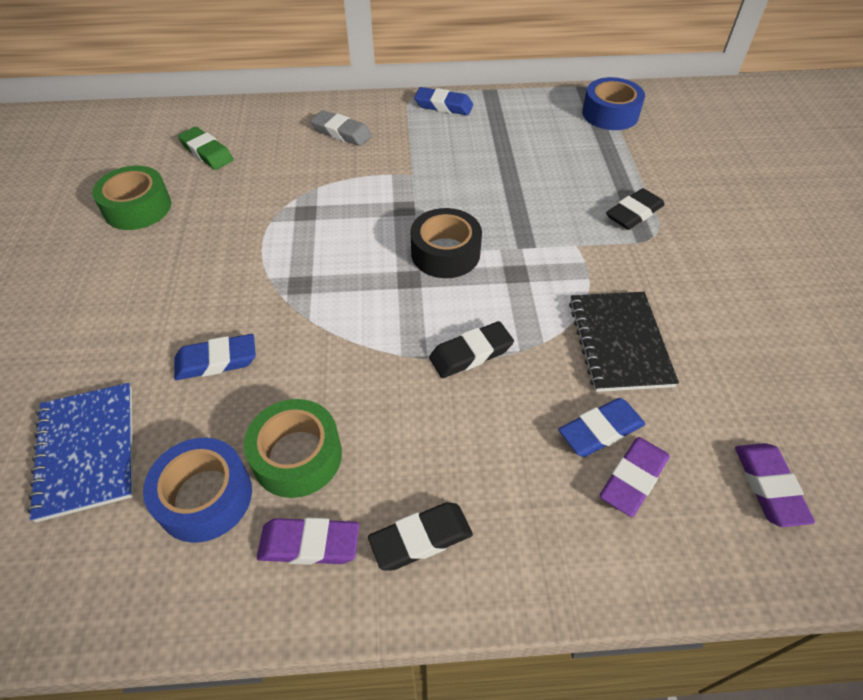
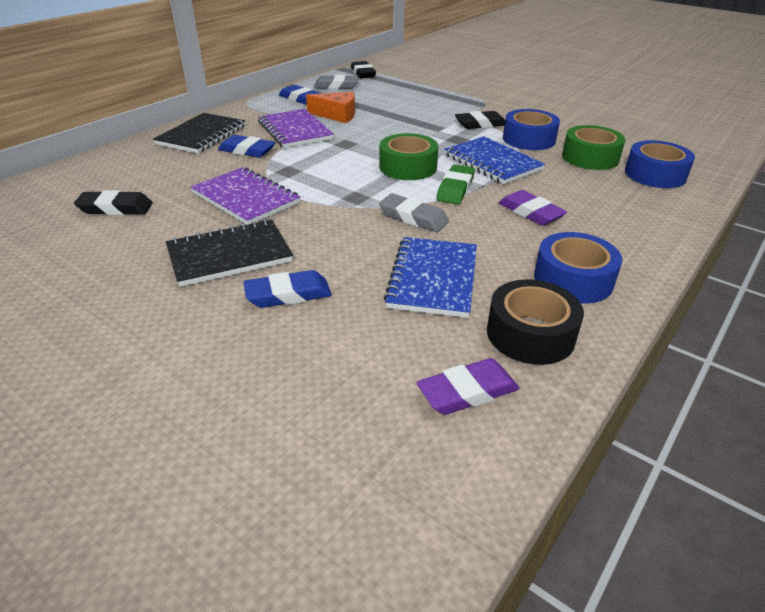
black notebook: 1 -> 2
blue notebook: 1 -> 2
blue tape: 2 -> 3
grey eraser: 1 -> 2
orange cheese: 0 -> 1
purple eraser: 3 -> 2
purple notebook: 0 -> 2

